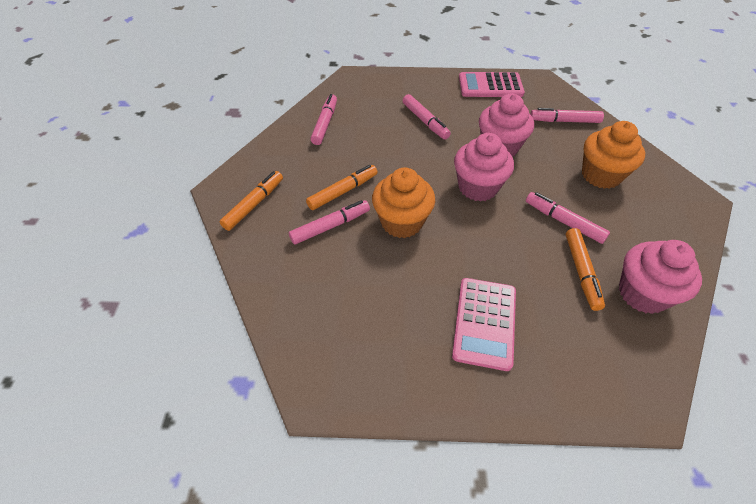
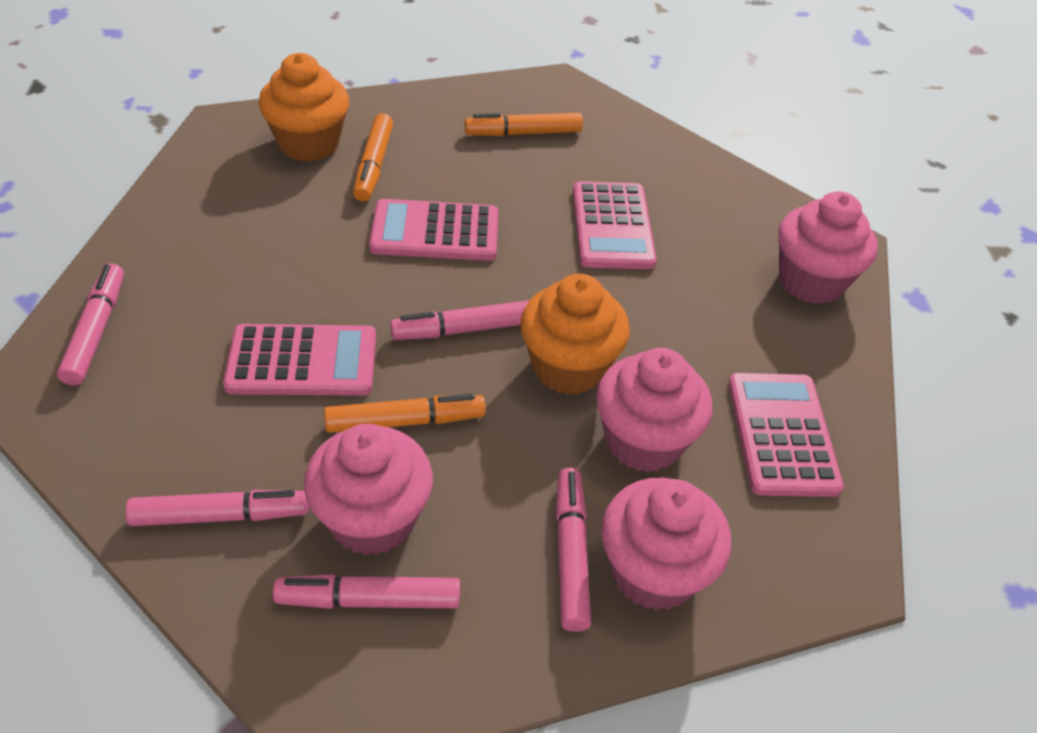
pink calculator: 2 -> 4
pink cupcake: 3 -> 4

